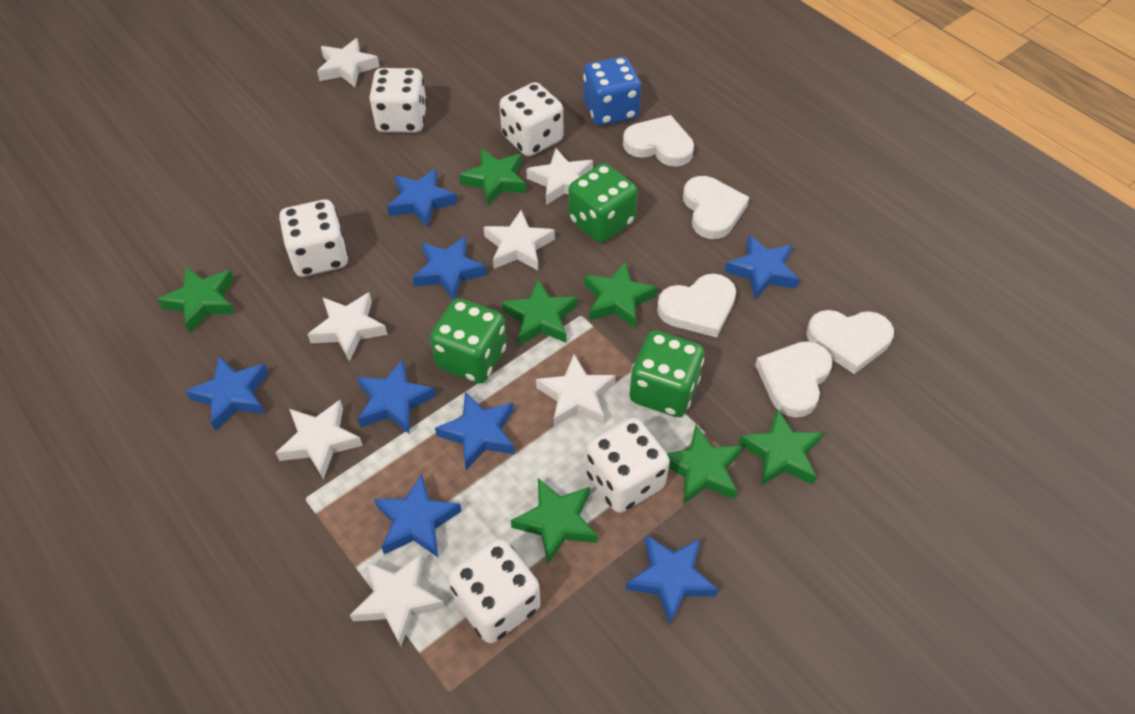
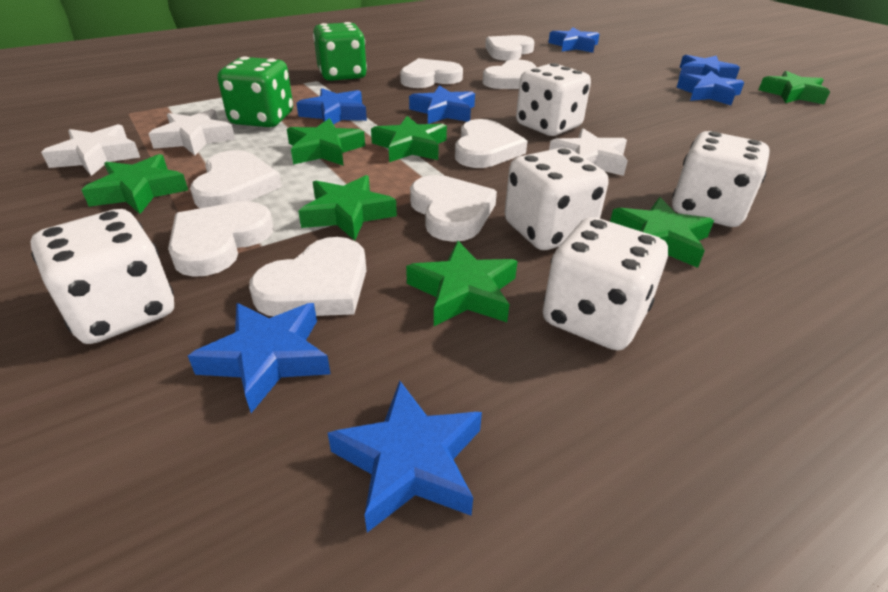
blue dice: 1 -> 0
blue star: 8 -> 7
green dice: 3 -> 2
white heart: 5 -> 8
white star: 7 -> 3

